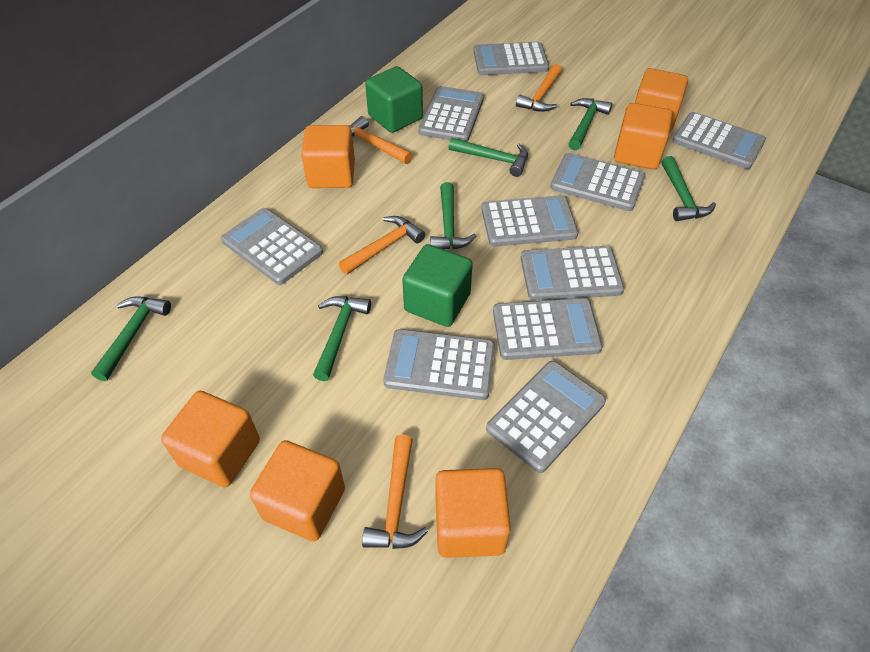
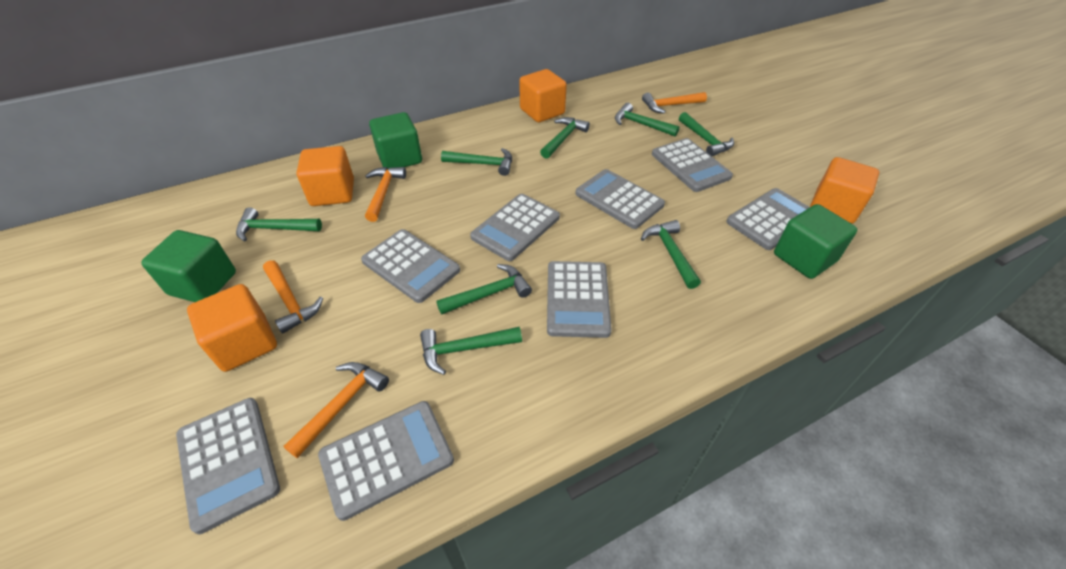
green cube: 2 -> 3
green hammer: 6 -> 8
grey calculator: 10 -> 8
orange cube: 6 -> 4

